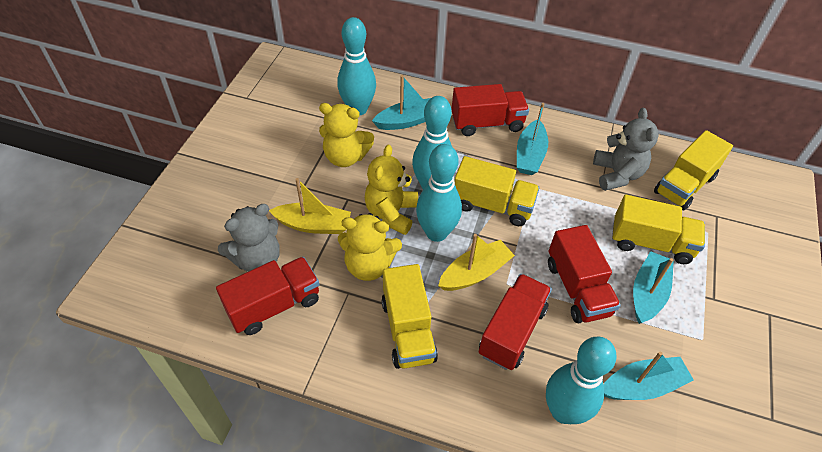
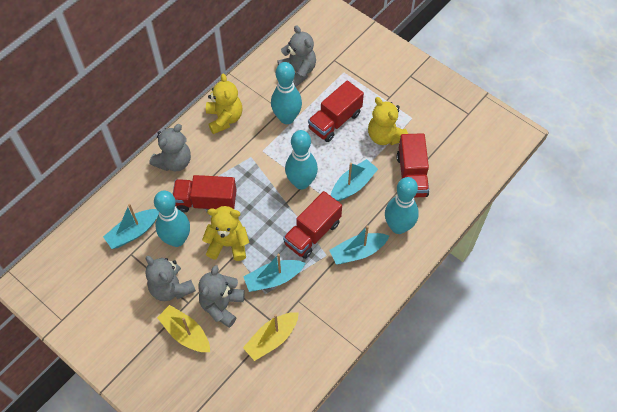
grey teddy bear: 2 -> 4
yellow truck: 4 -> 0

